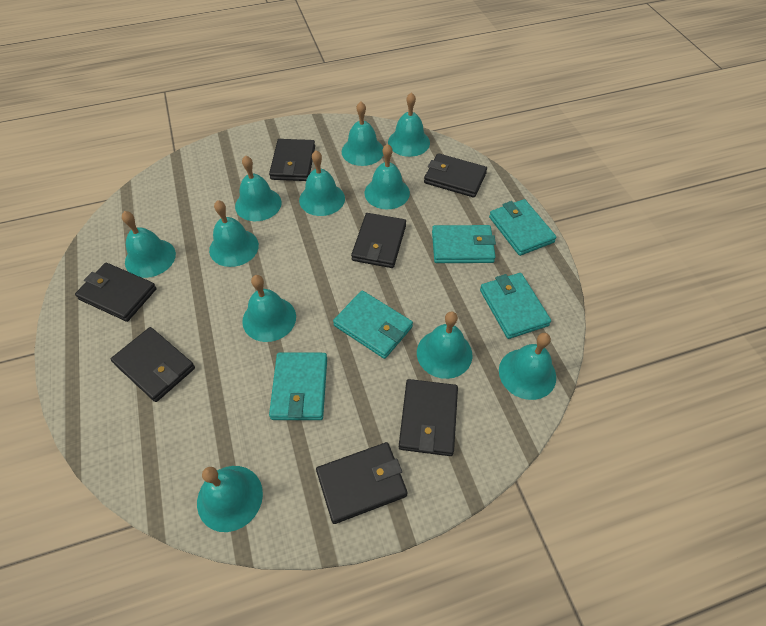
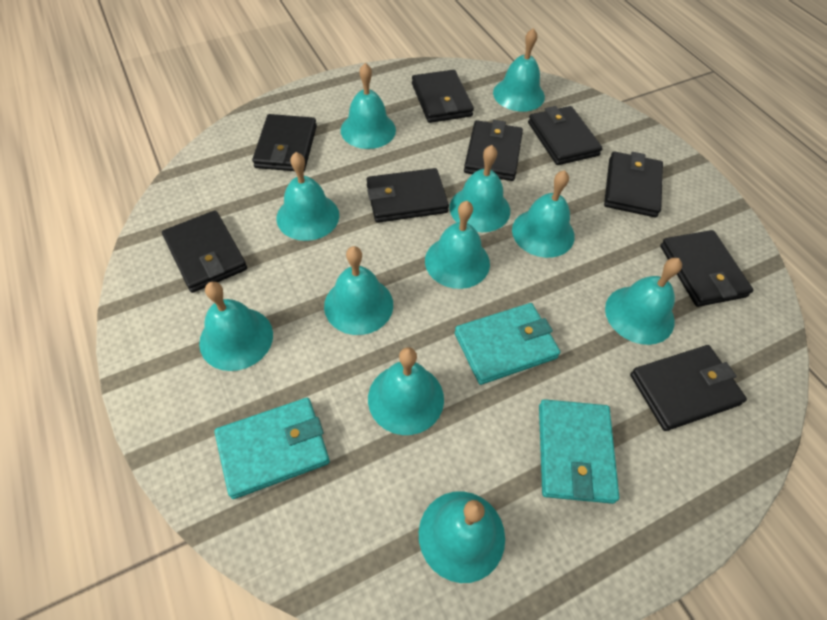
black wallet: 7 -> 9
turquoise wallet: 5 -> 3

